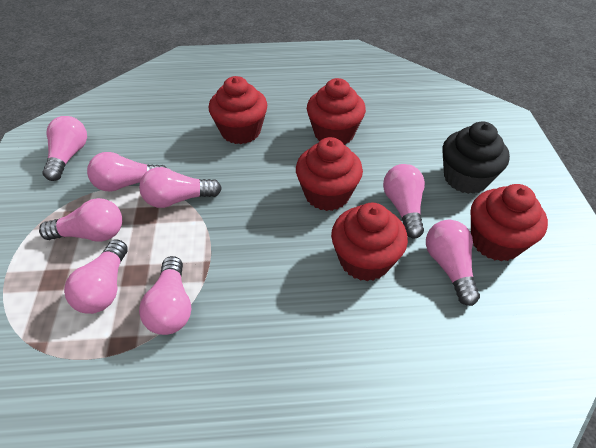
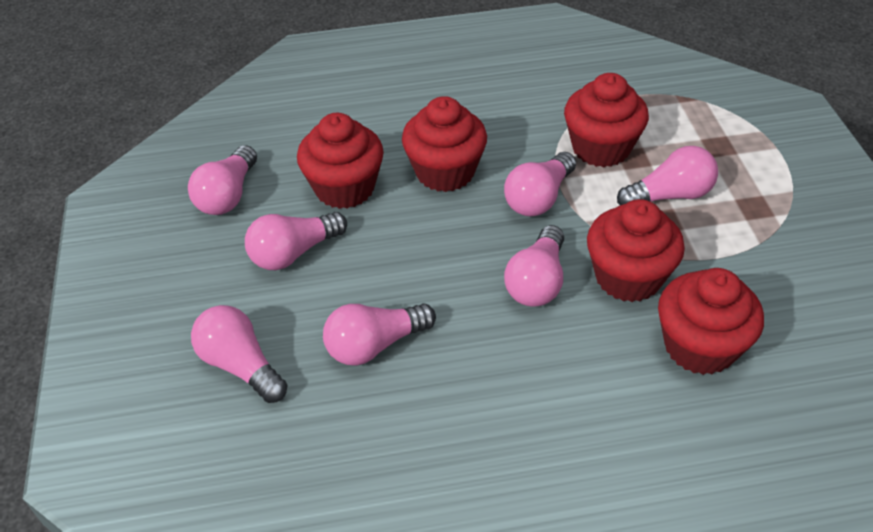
black cupcake: 1 -> 0
pink light bulb: 8 -> 7

